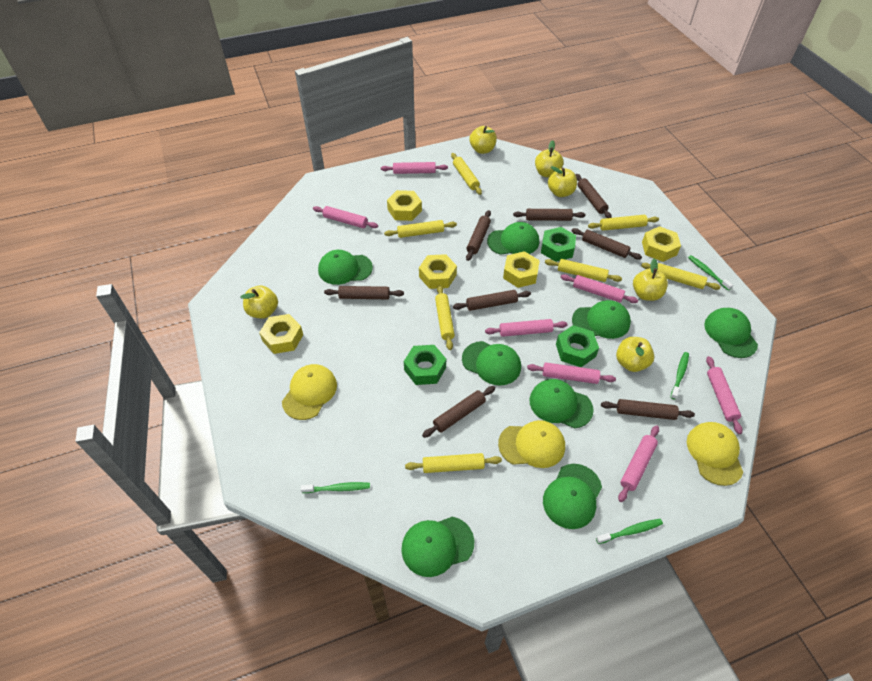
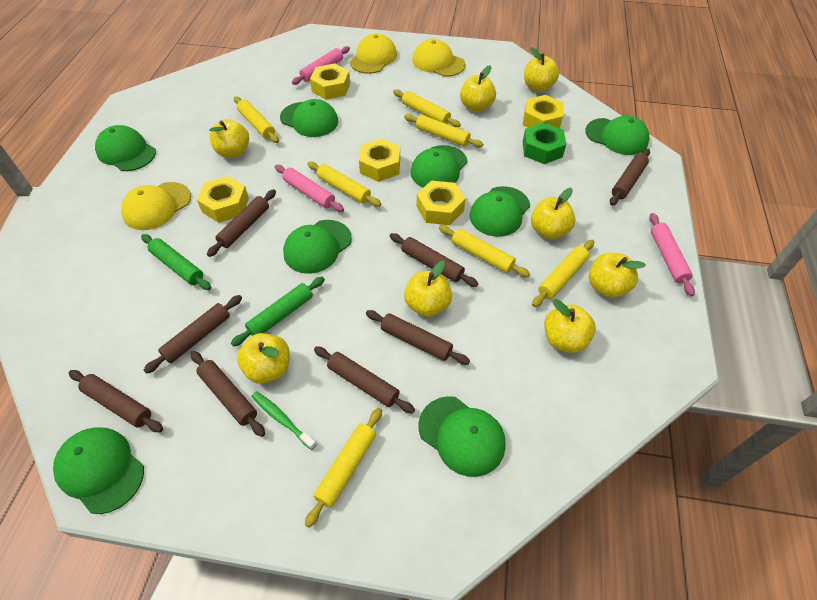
green nut: 3 -> 1
green rolling pin: 0 -> 2
green toothbrush: 4 -> 1
pink rolling pin: 7 -> 3
yellow apple: 6 -> 8

